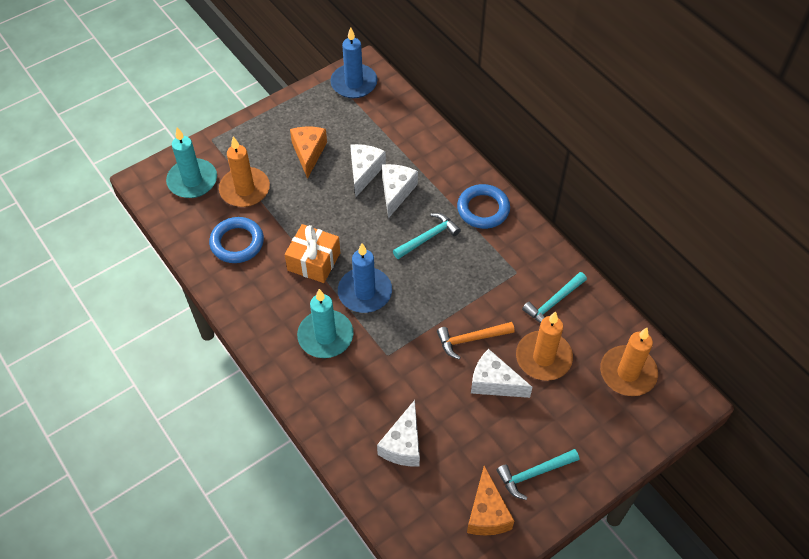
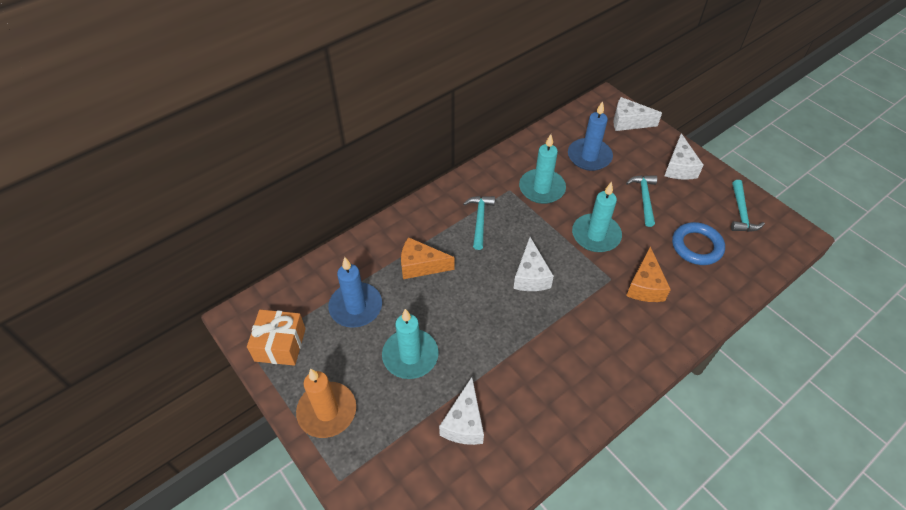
blue ring: 2 -> 1
orange candle: 3 -> 1
orange hammer: 1 -> 0
turquoise candle: 2 -> 3

